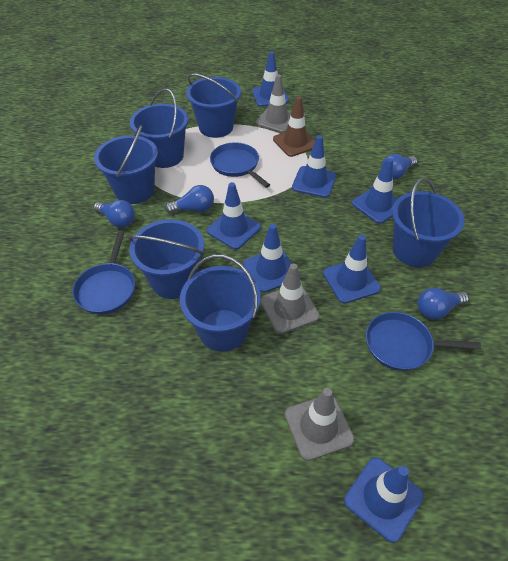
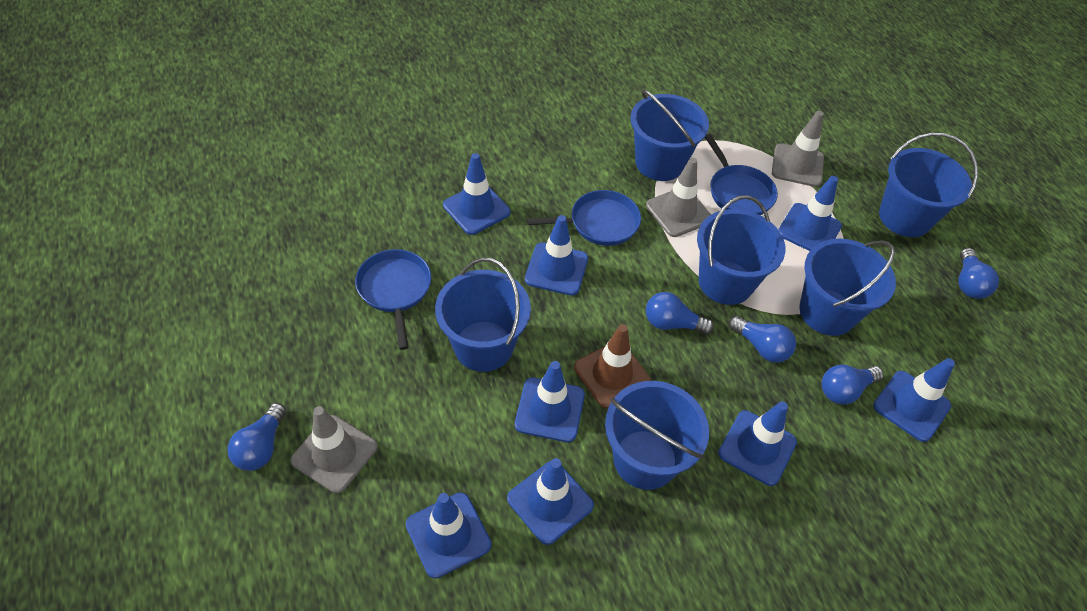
blue light bulb: 4 -> 5
blue traffic cone: 7 -> 8

